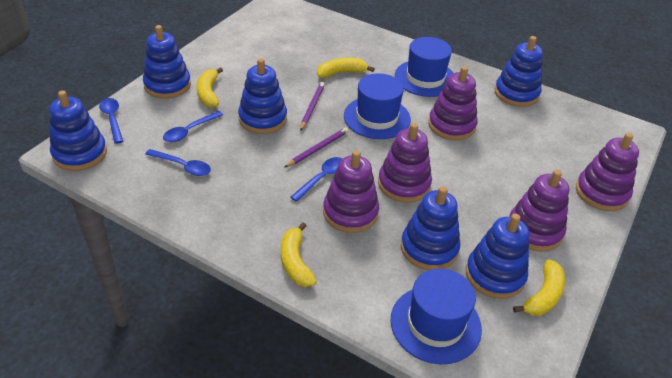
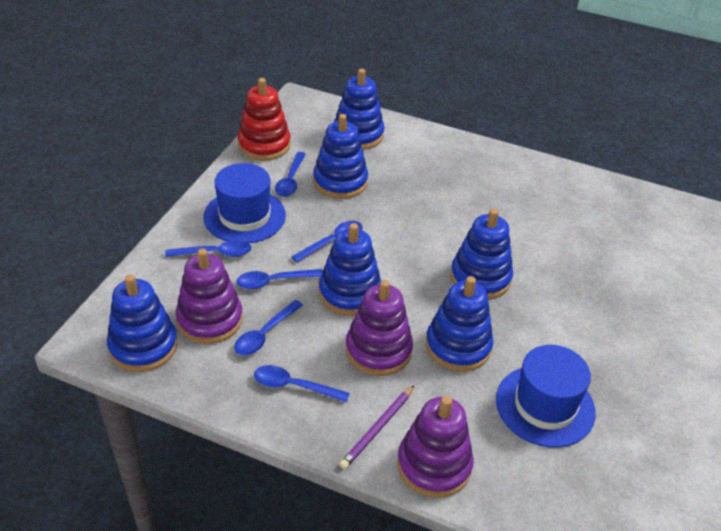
blue hat: 3 -> 2
blue spoon: 4 -> 6
purple pencil: 2 -> 1
purple stacking toy: 5 -> 3
red stacking toy: 0 -> 1
yellow banana: 4 -> 0

